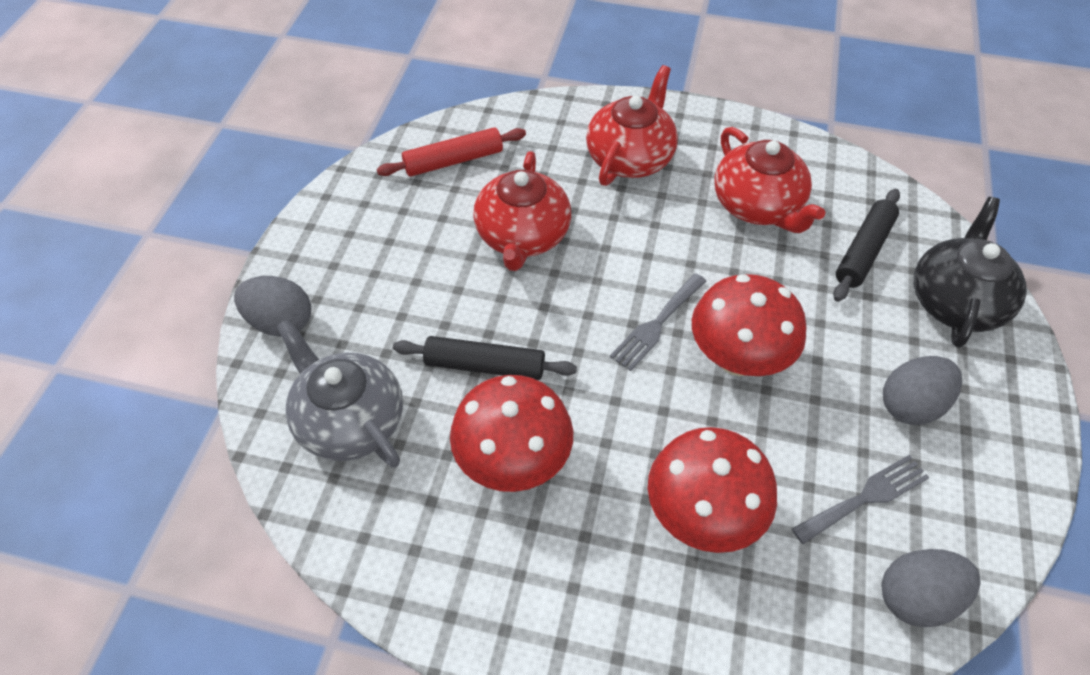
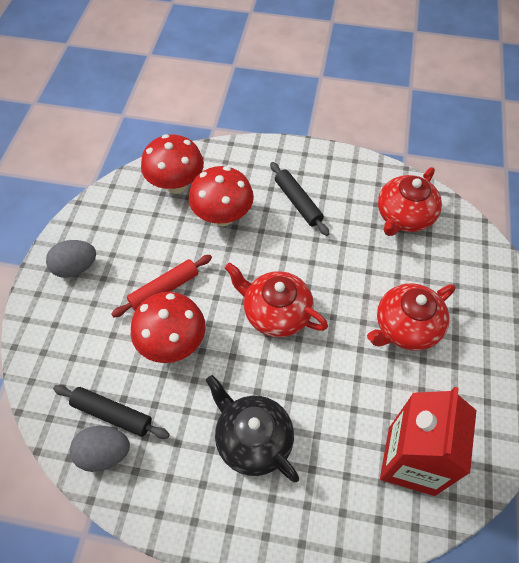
grey egg: 3 -> 2
grey fork: 2 -> 0
grey teapot: 1 -> 0
red carton: 0 -> 1

